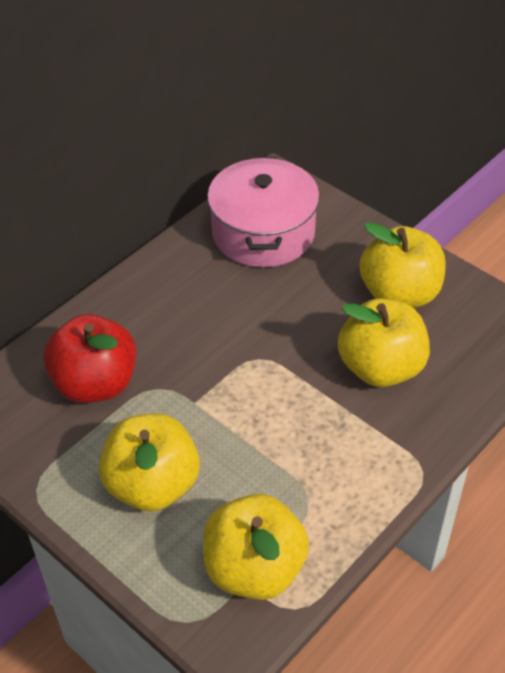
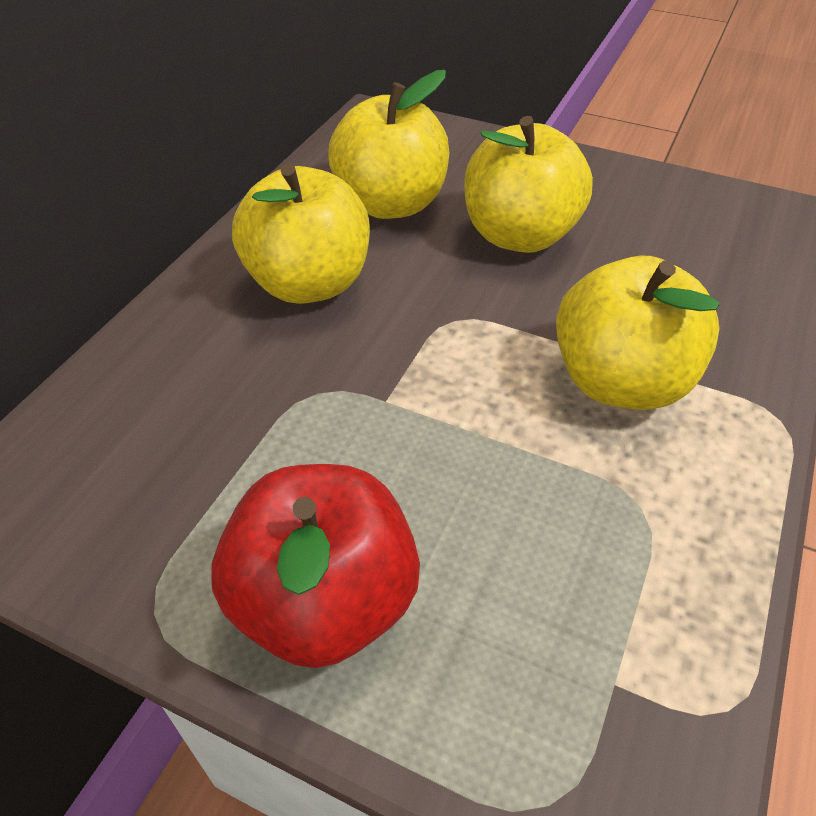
pink pot: 1 -> 0

